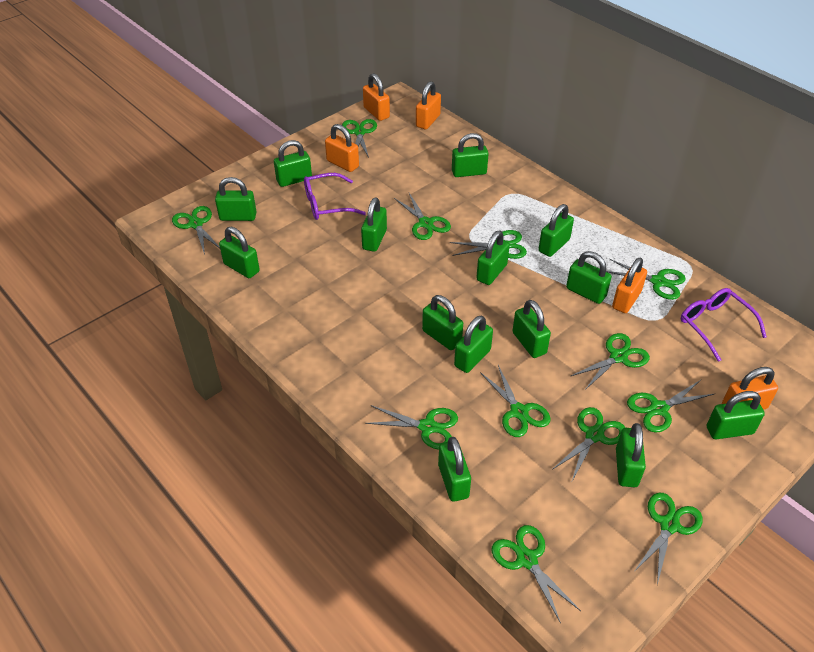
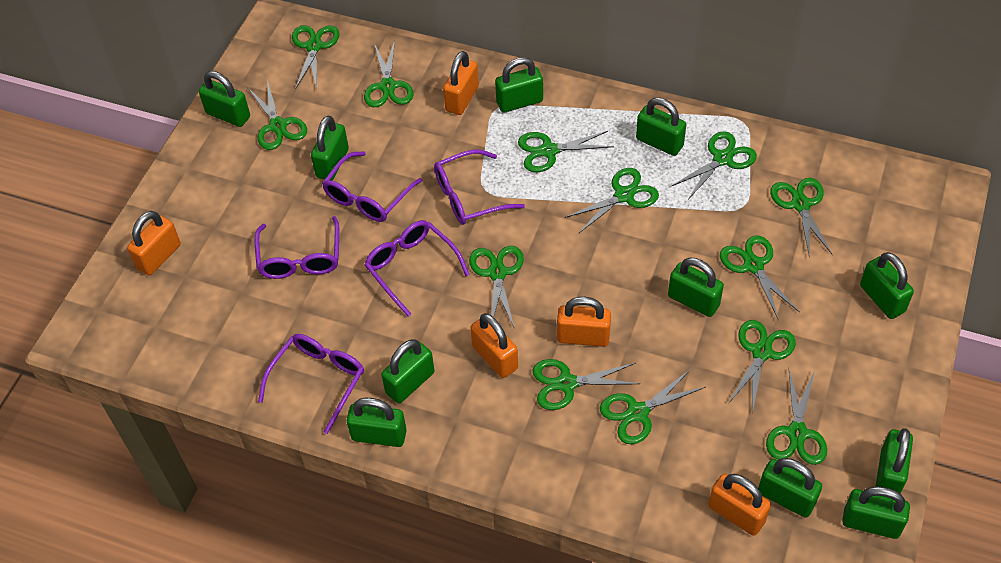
green padlock: 14 -> 11
green scissors: 12 -> 13
purple glasses: 2 -> 5

